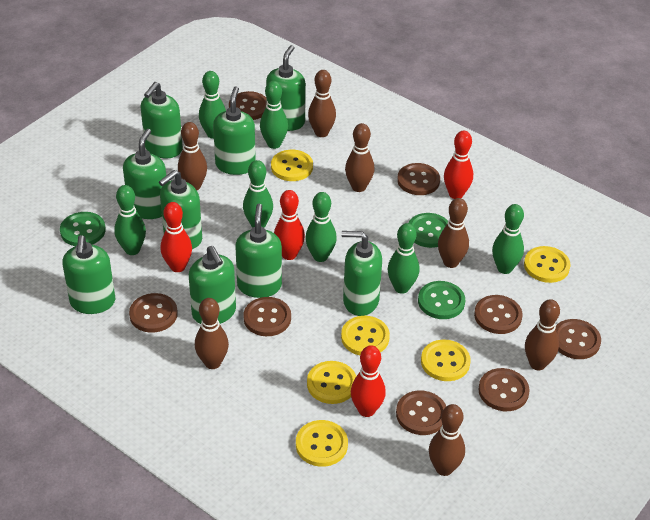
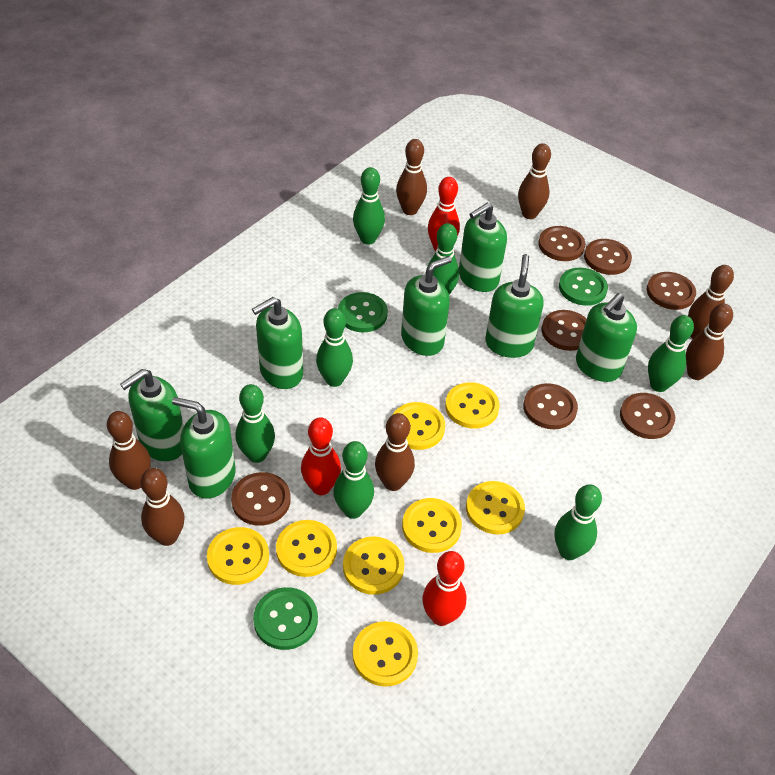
brown button: 8 -> 7
green soap dispenser: 9 -> 7
red bowling pin: 4 -> 3
yellow button: 6 -> 8

